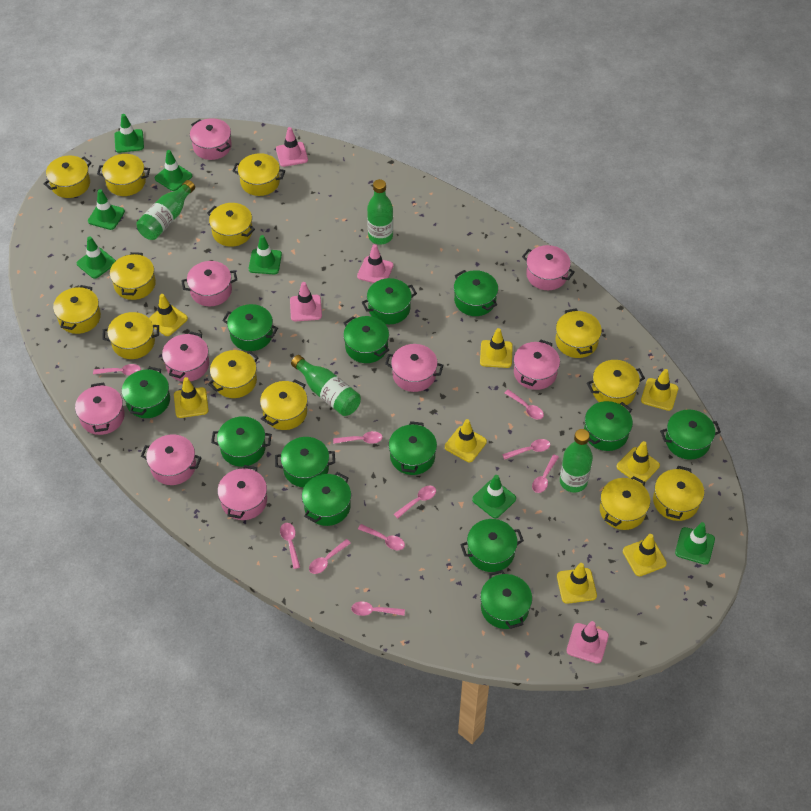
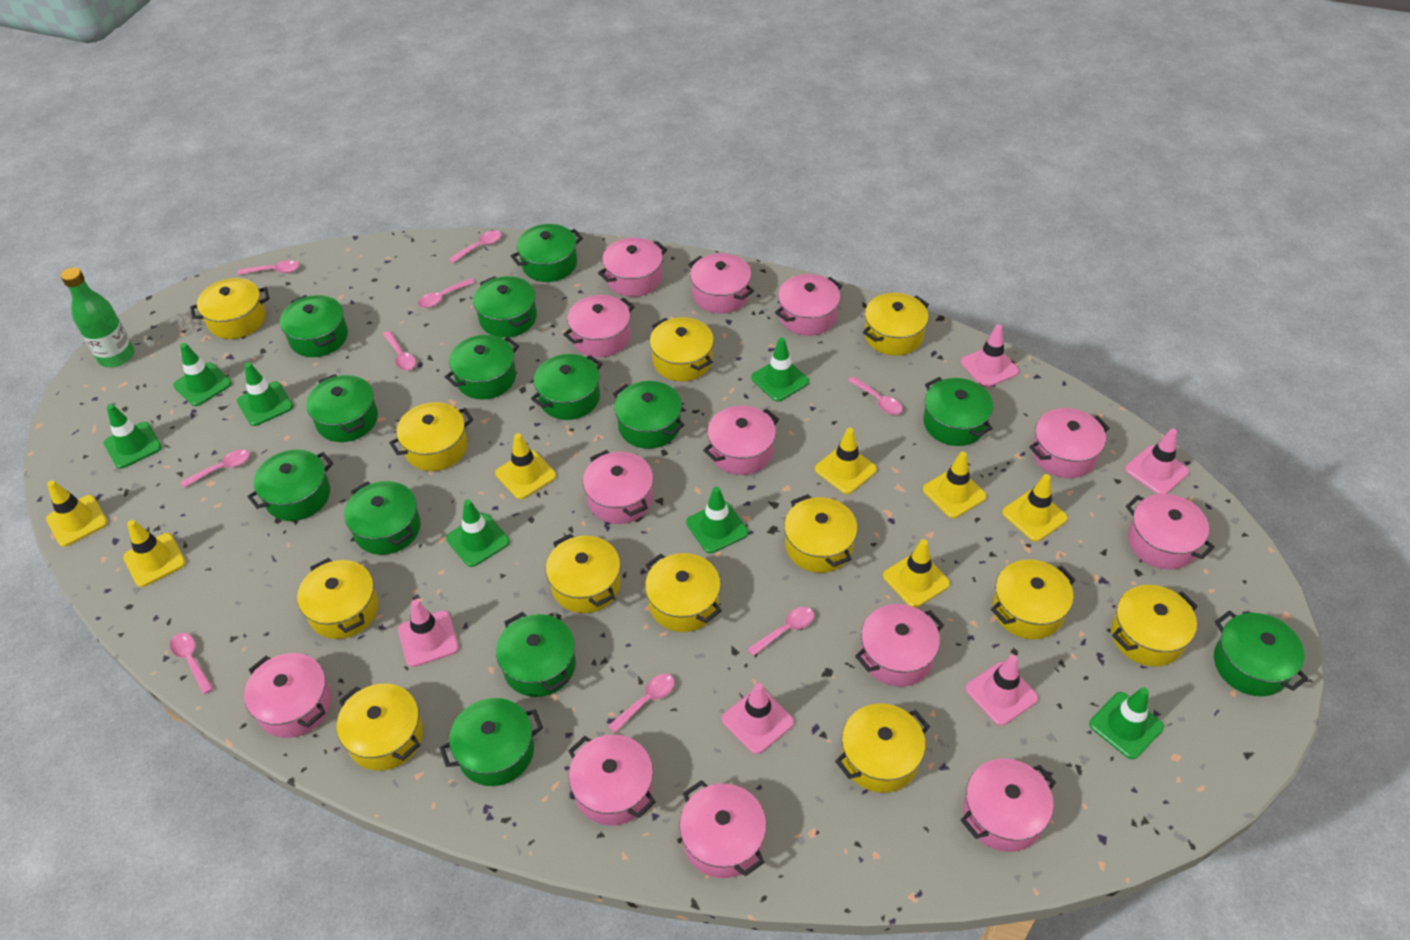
green bottle: 4 -> 1
pink pot: 9 -> 13
pink spoon: 10 -> 9
pink traffic cone: 4 -> 5
yellow pot: 13 -> 12
yellow traffic cone: 8 -> 7

